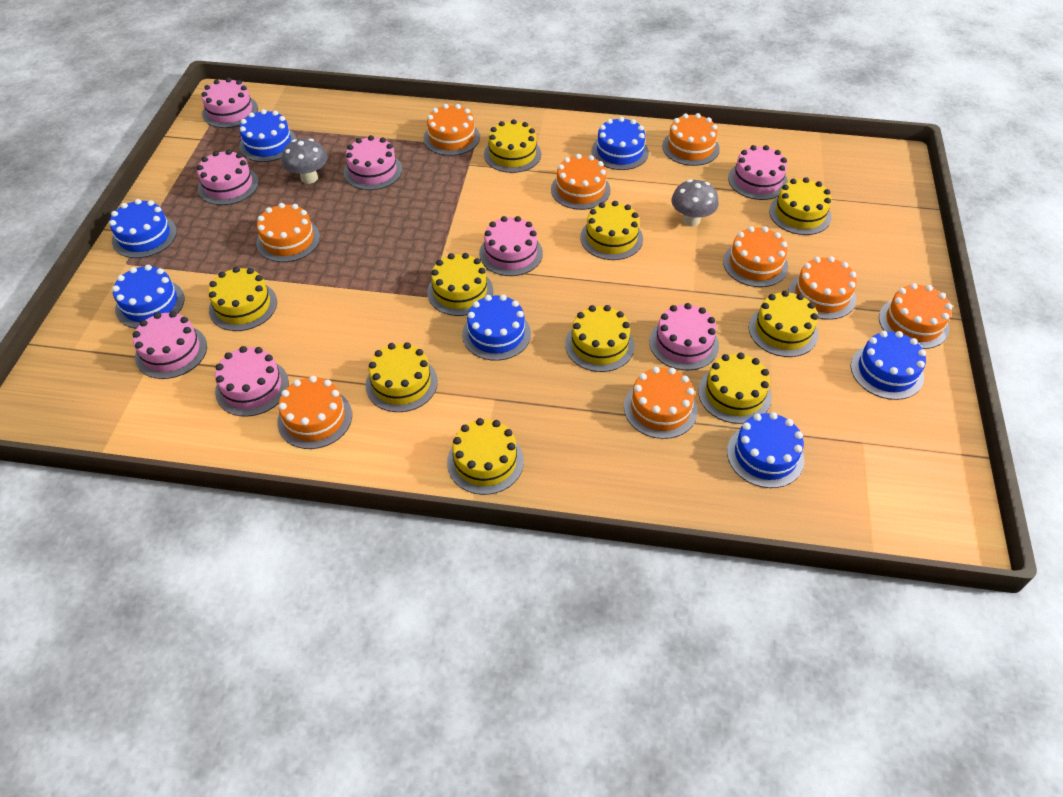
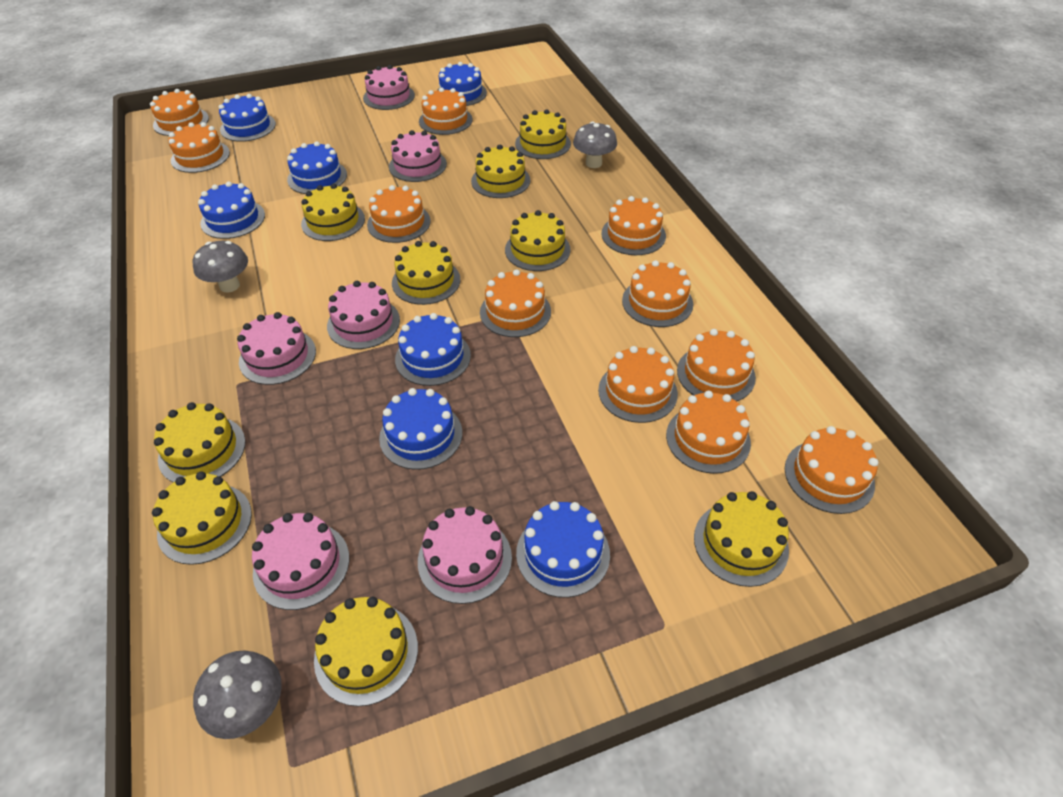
grey mushroom: 2 -> 3
orange cake: 9 -> 11
pink cake: 8 -> 6
yellow cake: 10 -> 9

